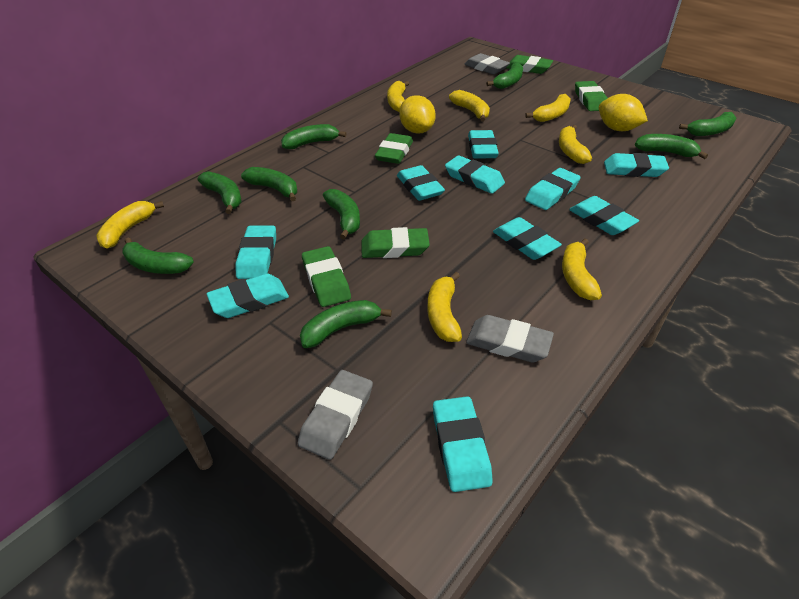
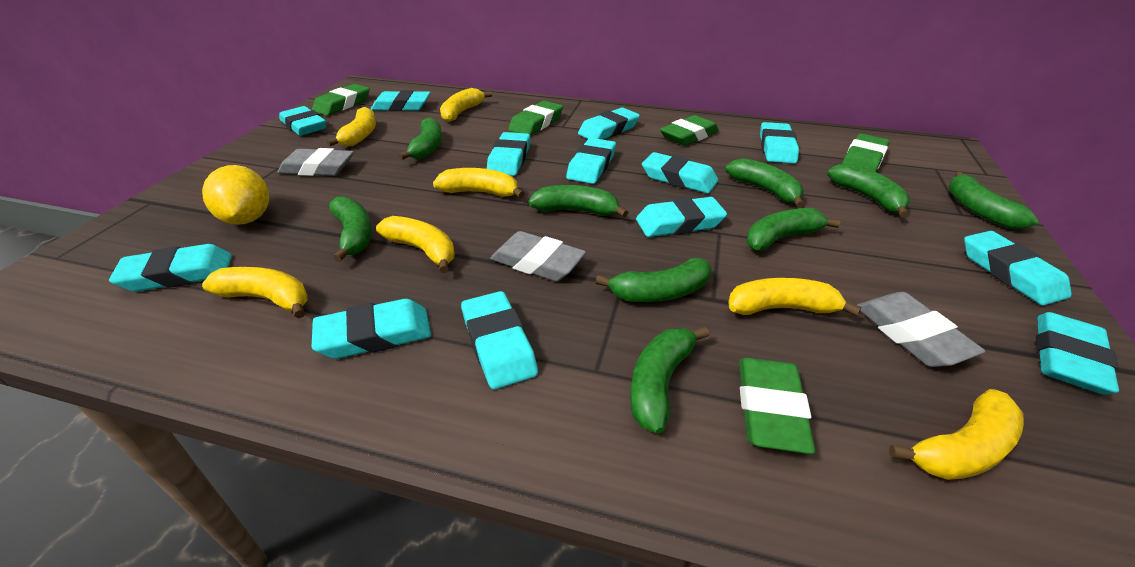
turquoise eraser: 10 -> 13
yellow lemon: 2 -> 1

